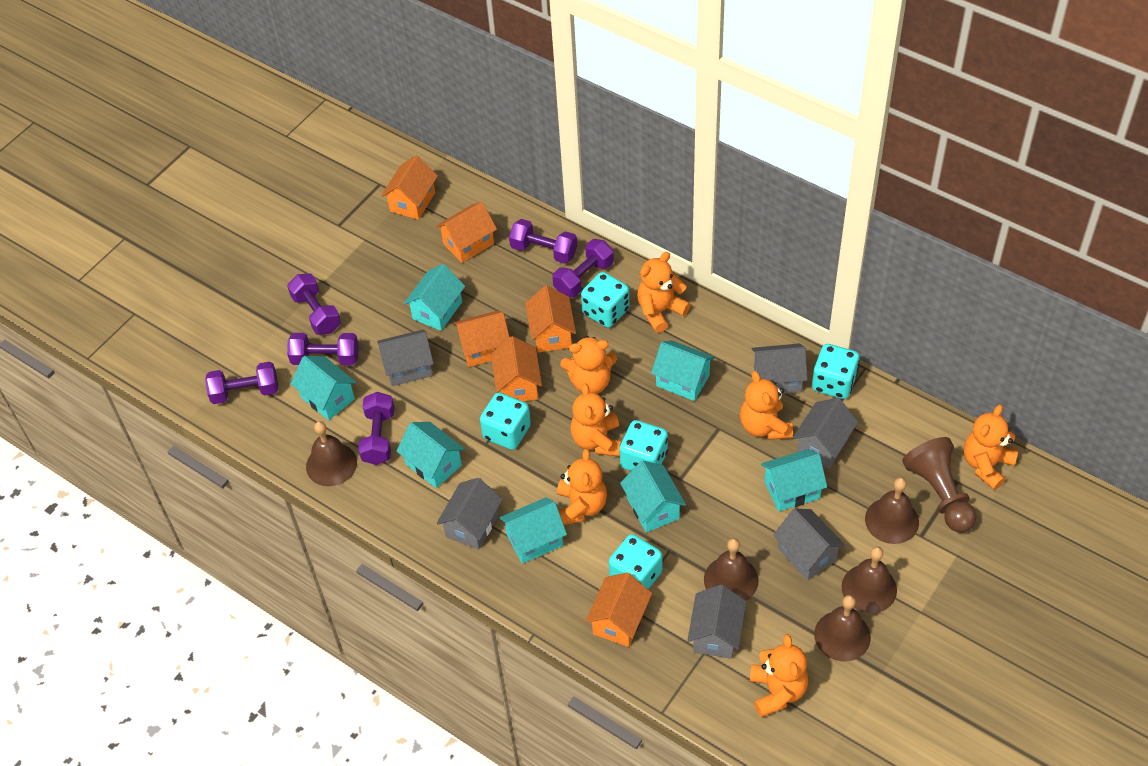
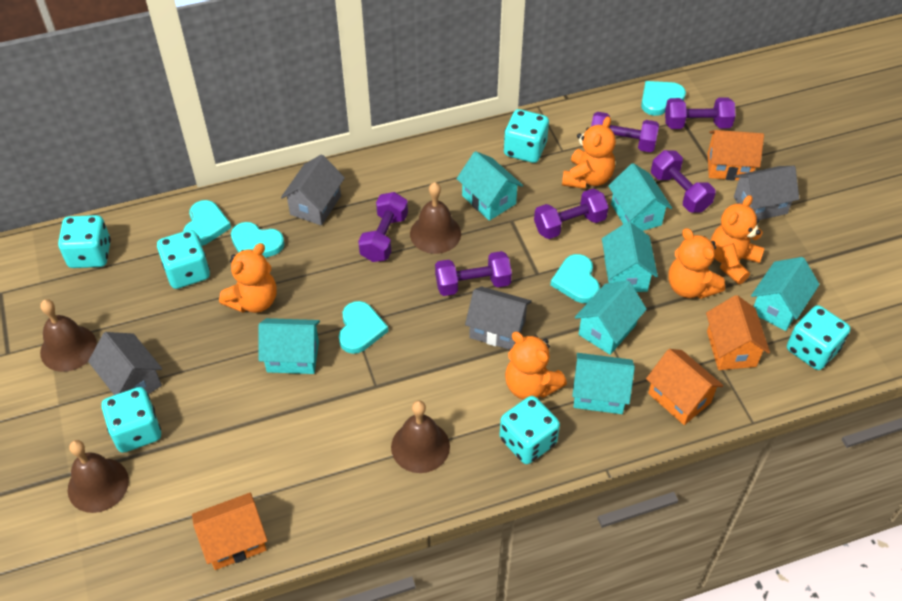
brown bell: 5 -> 4
brown pawn: 1 -> 0
grey house: 6 -> 4
orange house: 6 -> 4
orange teddy bear: 7 -> 5
turquoise dice: 5 -> 6
turquoise heart: 0 -> 5

